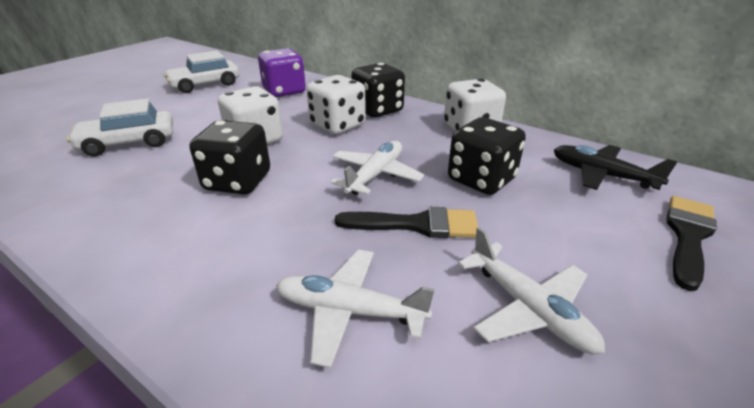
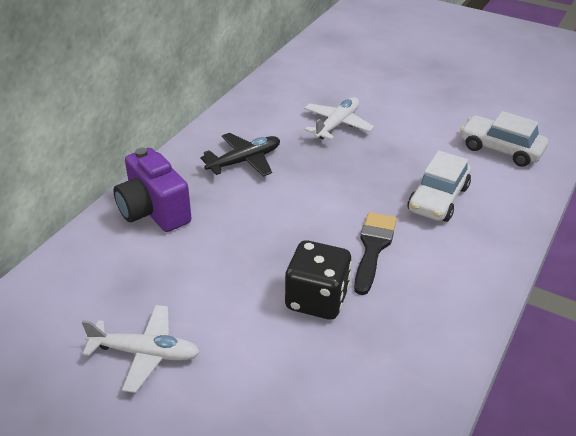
black brush: 2 -> 1
black dice: 3 -> 1
purple camera: 0 -> 1
purple dice: 1 -> 0
white dice: 3 -> 0
white plane: 3 -> 2

